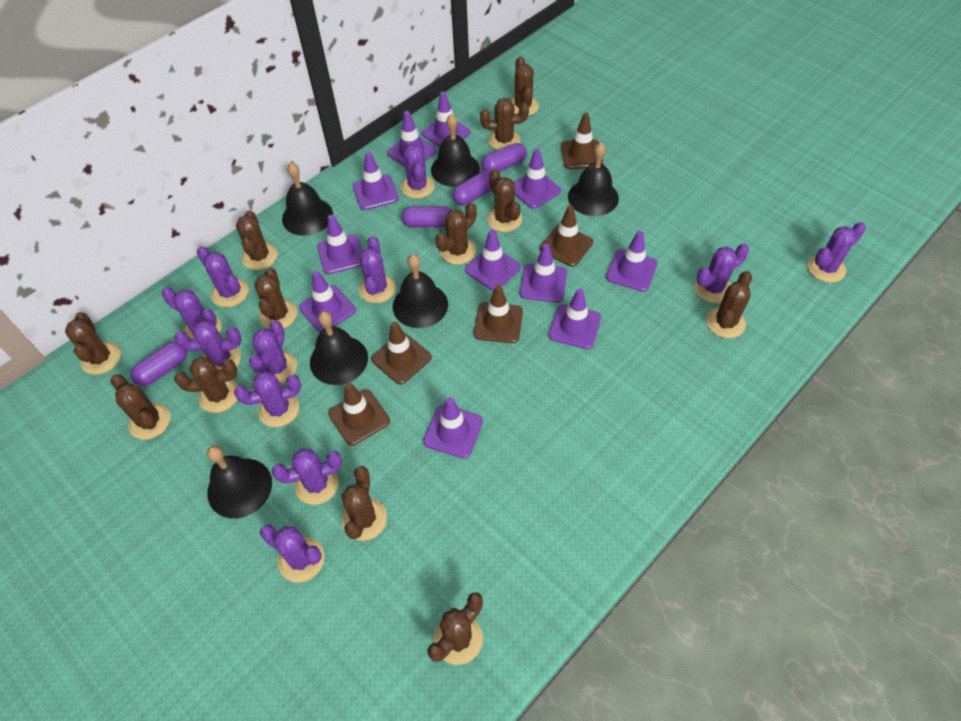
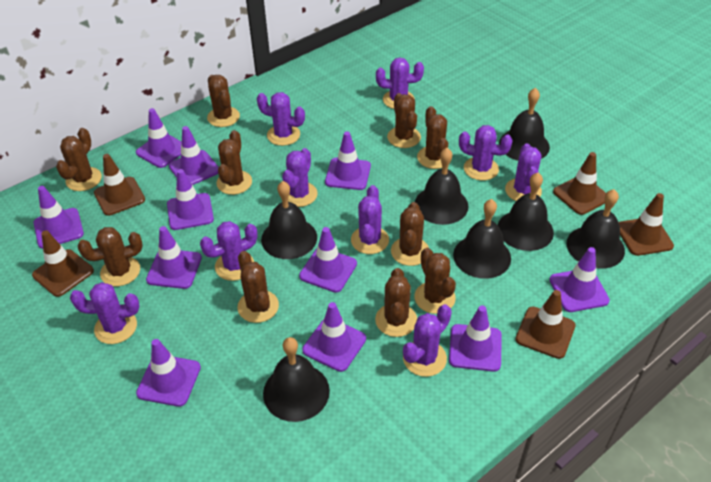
black bell: 6 -> 7
brown cactus: 12 -> 10
purple cactus: 11 -> 9
purple capsule: 4 -> 0

